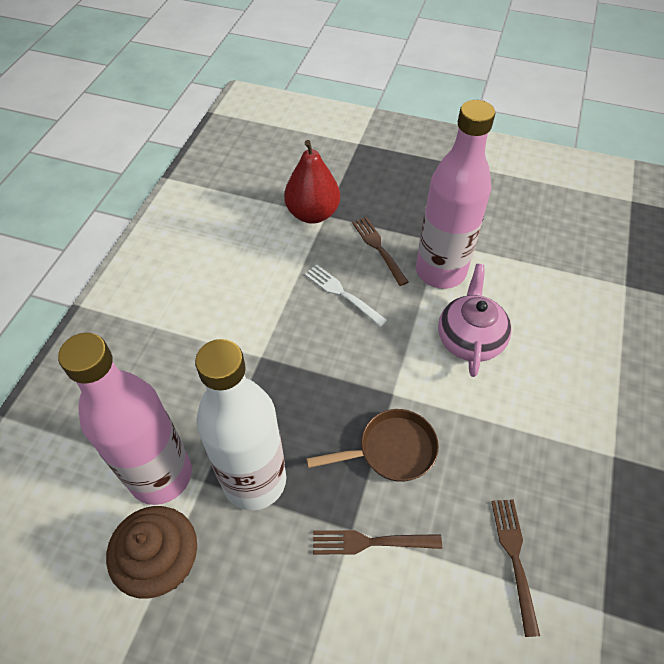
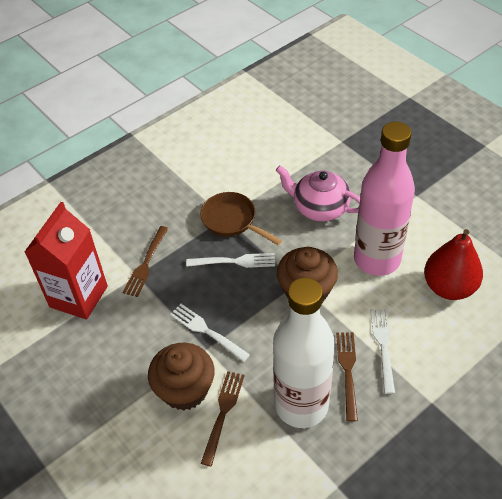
brown cupcake: 1 -> 2
pink bottle: 2 -> 1
red carton: 0 -> 1
white fork: 1 -> 3

